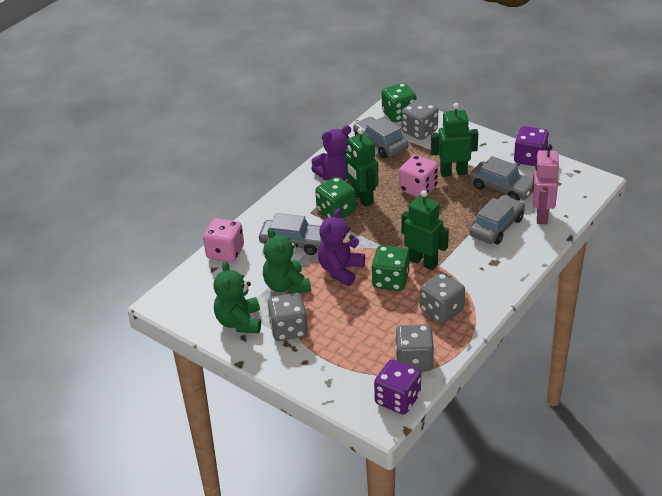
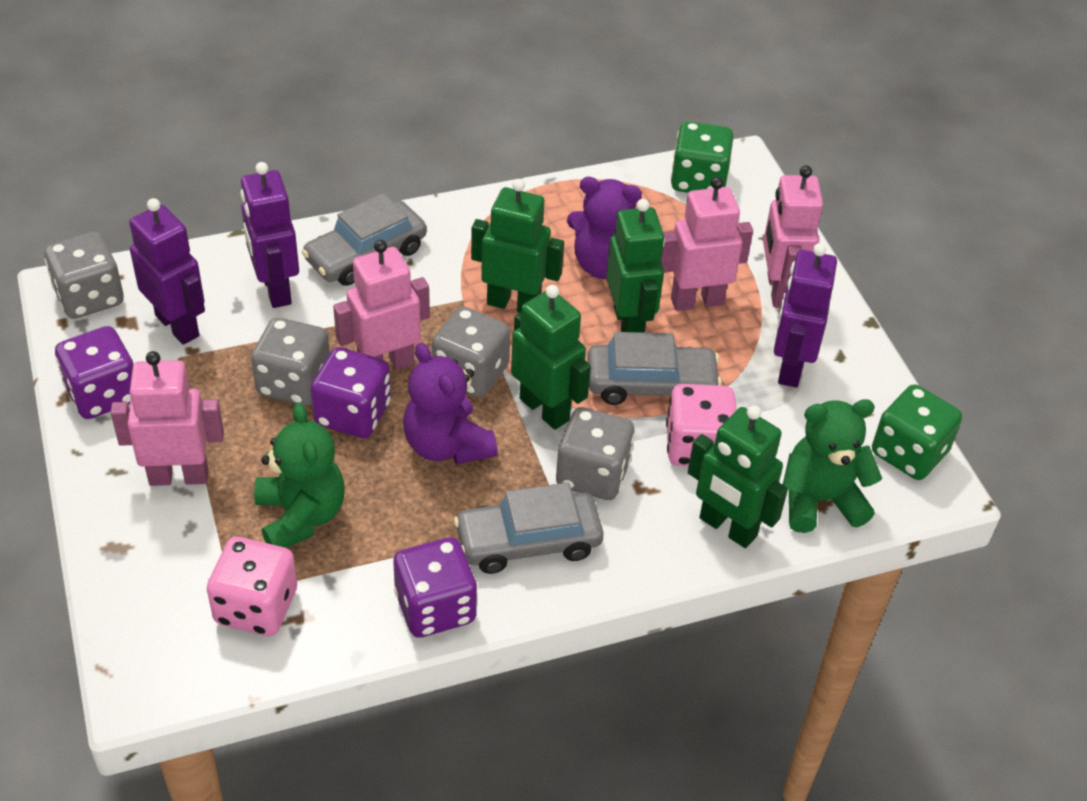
green dice: 3 -> 2
green robot: 3 -> 4
grey car: 4 -> 3
pink robot: 1 -> 4
purple dice: 2 -> 3
purple robot: 0 -> 3

